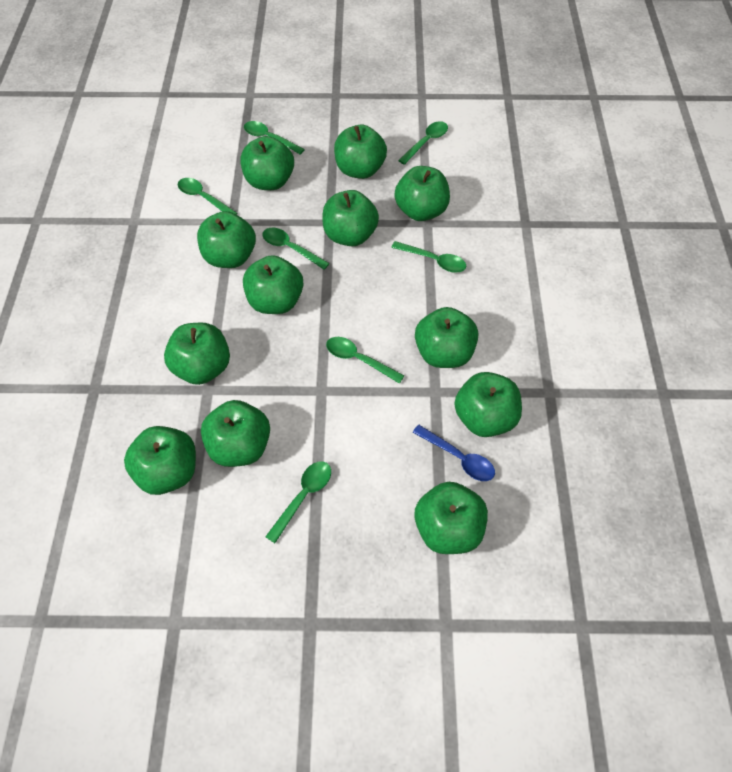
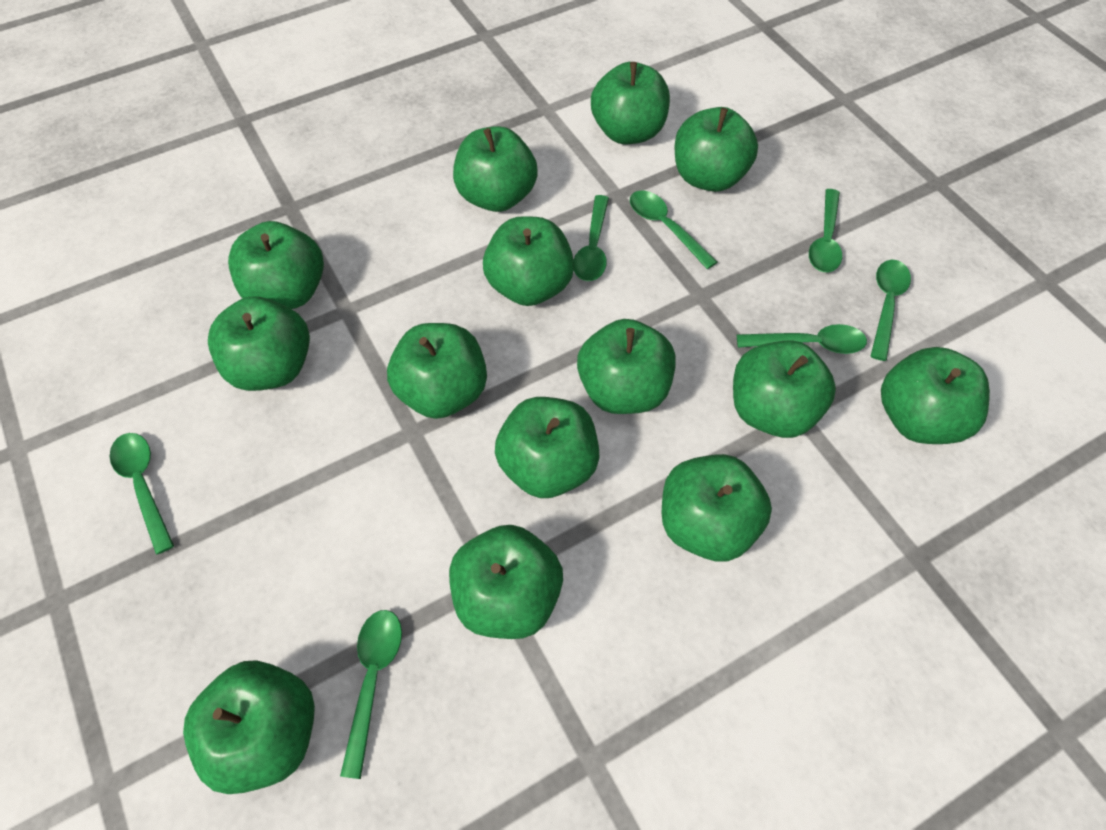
blue spoon: 1 -> 0
green apple: 12 -> 14

